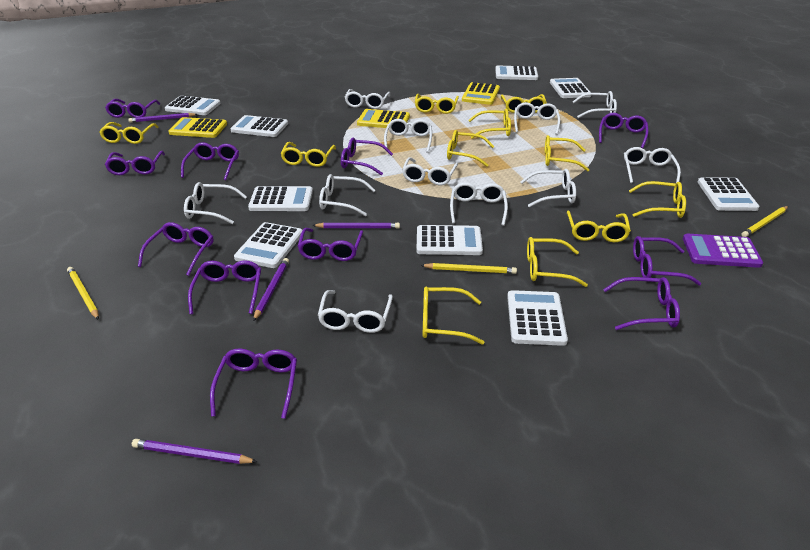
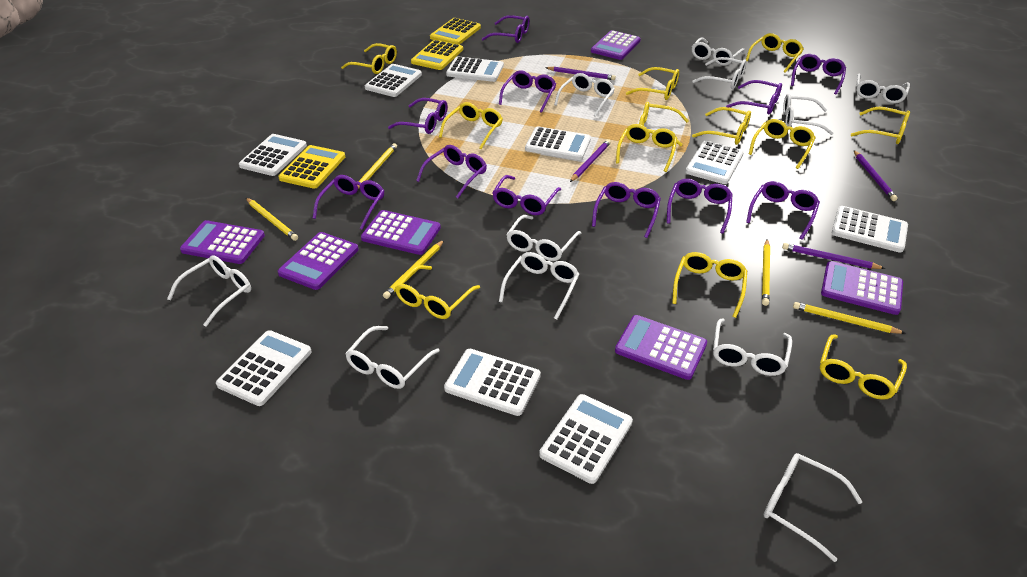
purple calculator: 1 -> 6
yellow glasses: 11 -> 12
yellow pencil: 3 -> 5

